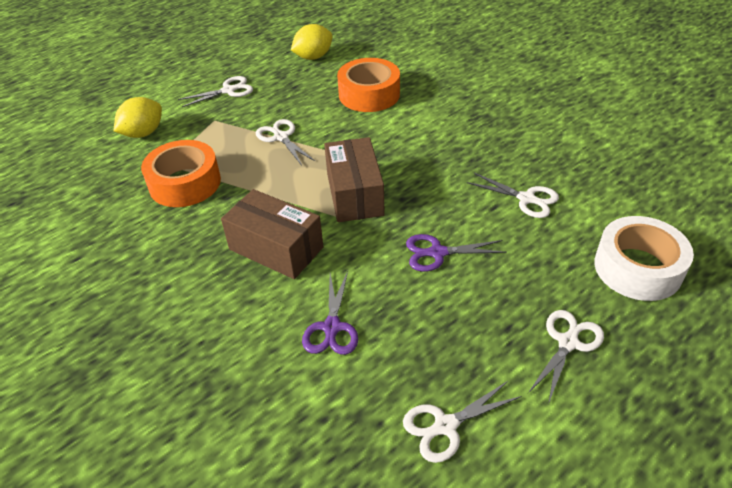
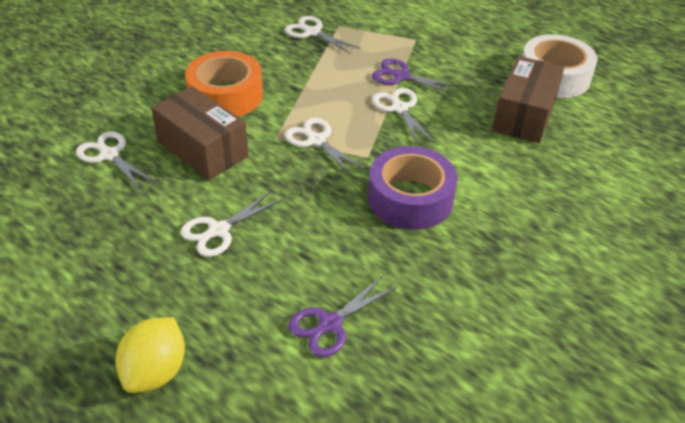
orange tape: 2 -> 1
purple tape: 0 -> 1
yellow lemon: 2 -> 1

